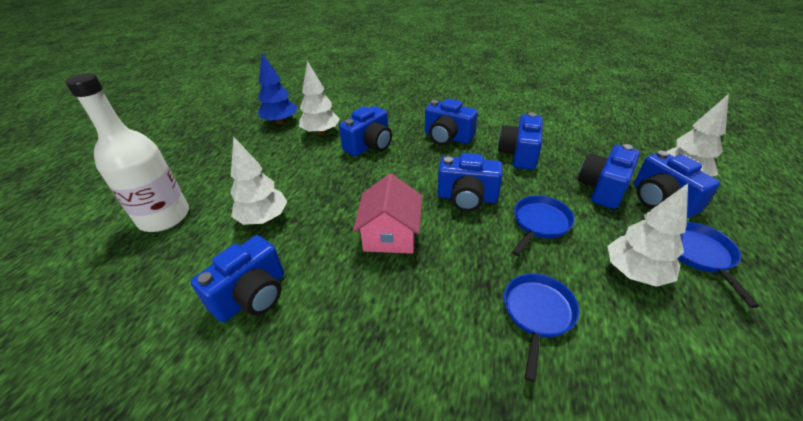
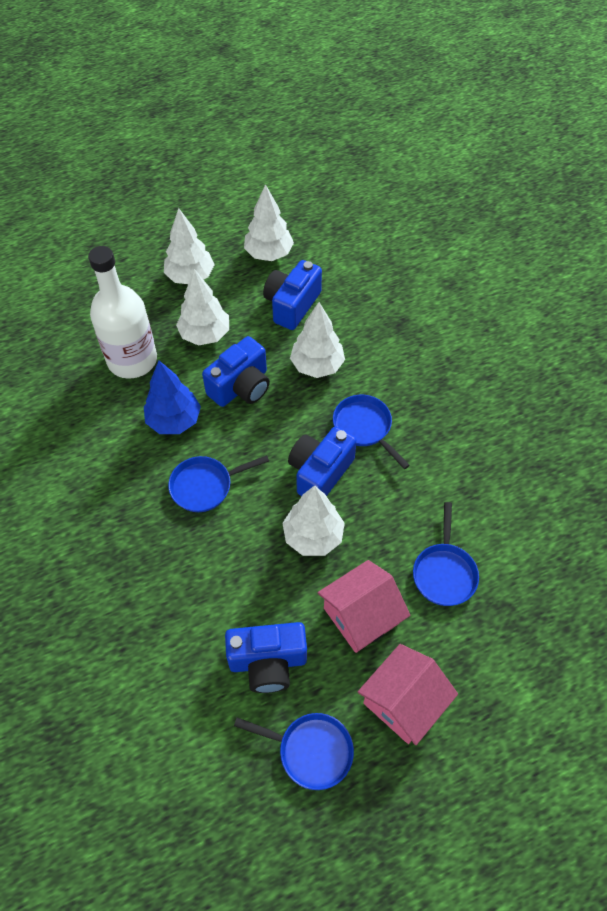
blue camera: 7 -> 4
blue pan: 3 -> 4
pink house: 1 -> 2
white tree: 4 -> 5

